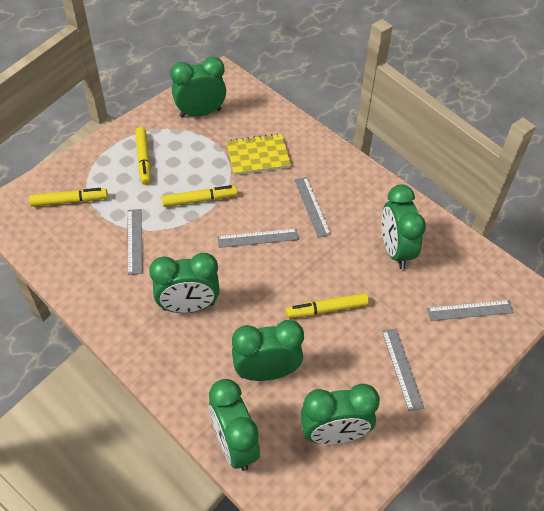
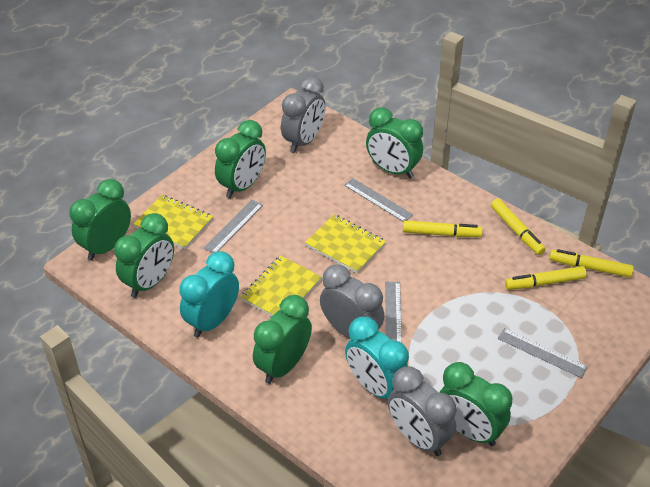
grey clock: 0 -> 3
grey ruler: 5 -> 4
turquoise clock: 0 -> 2
yellow notebook: 1 -> 3

